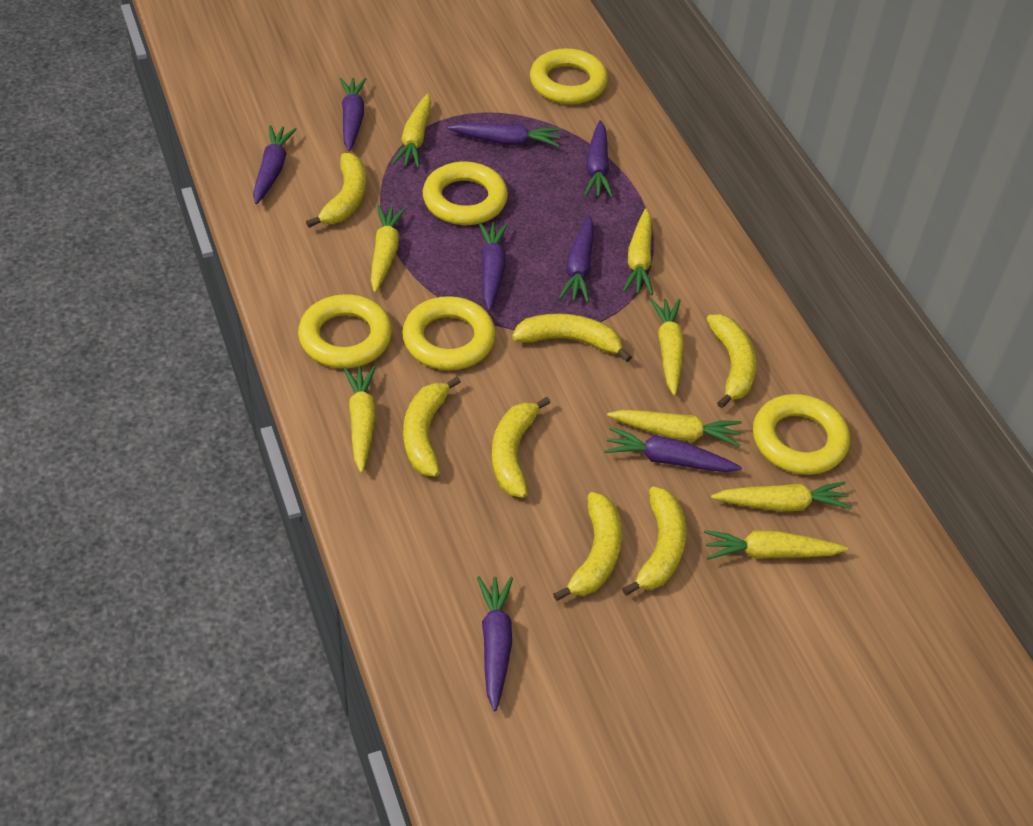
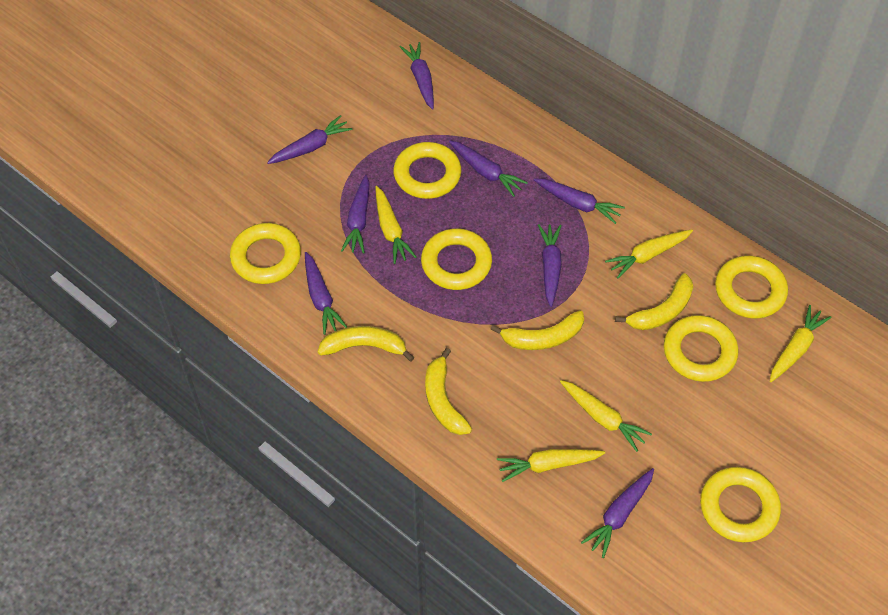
yellow banana: 7 -> 4
yellow carrot: 8 -> 5
yellow ring: 5 -> 6

